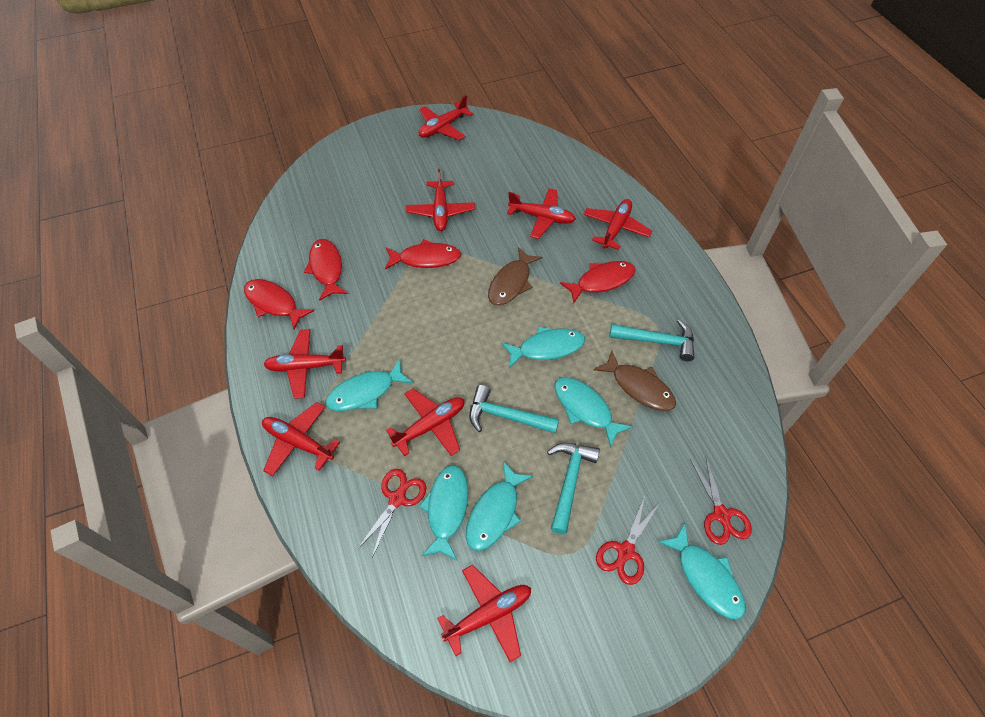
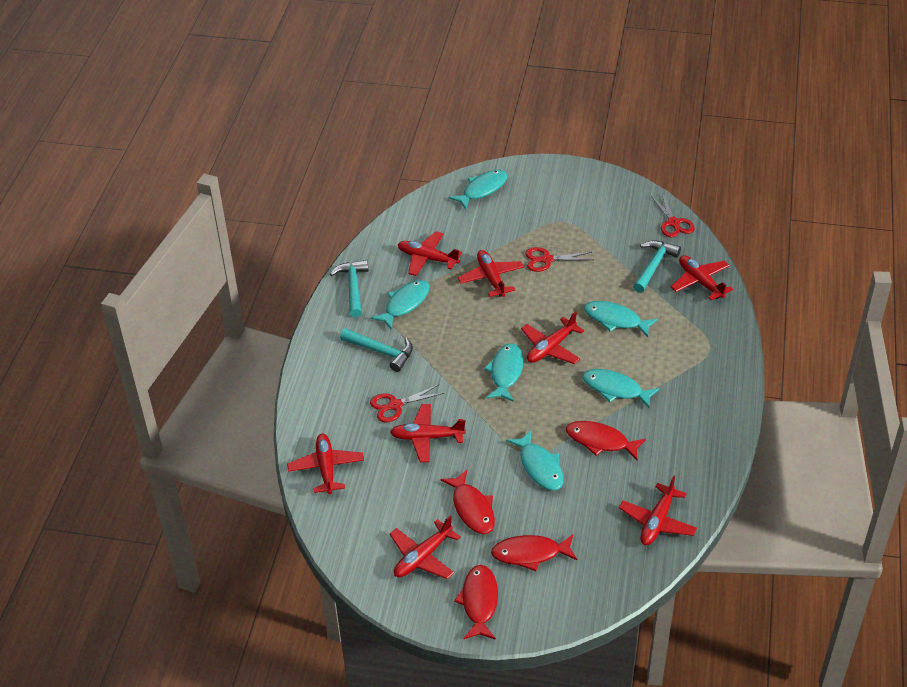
brown fish: 2 -> 0

